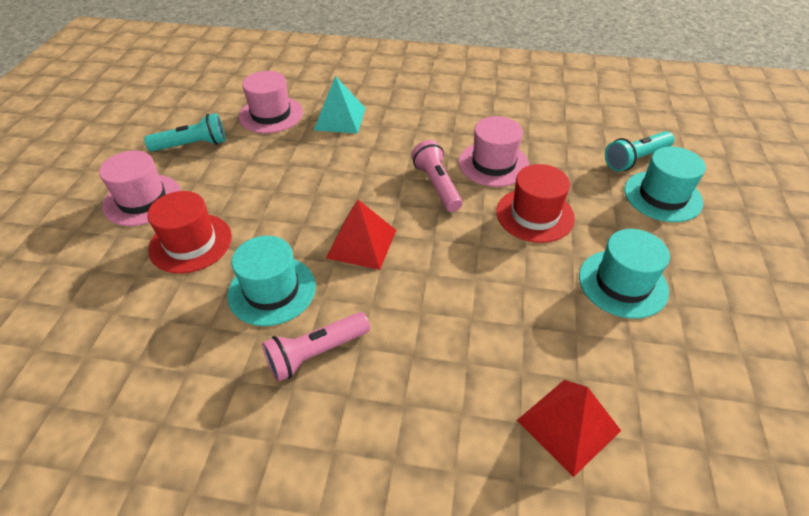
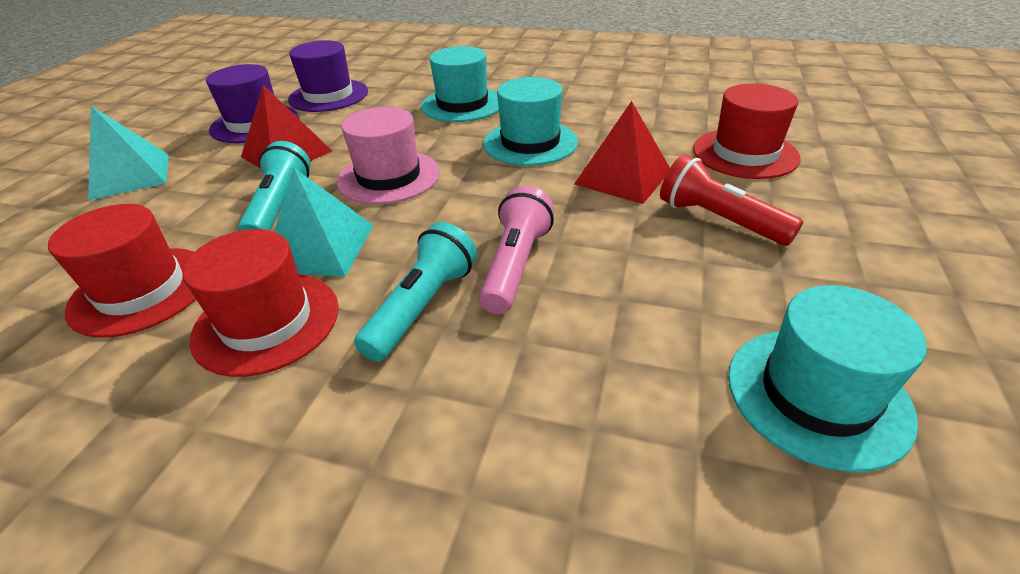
pink flashlight: 2 -> 1
pink hat: 3 -> 1
purple hat: 0 -> 2
red flashlight: 0 -> 1
red hat: 2 -> 3
turquoise pyramid: 1 -> 2

